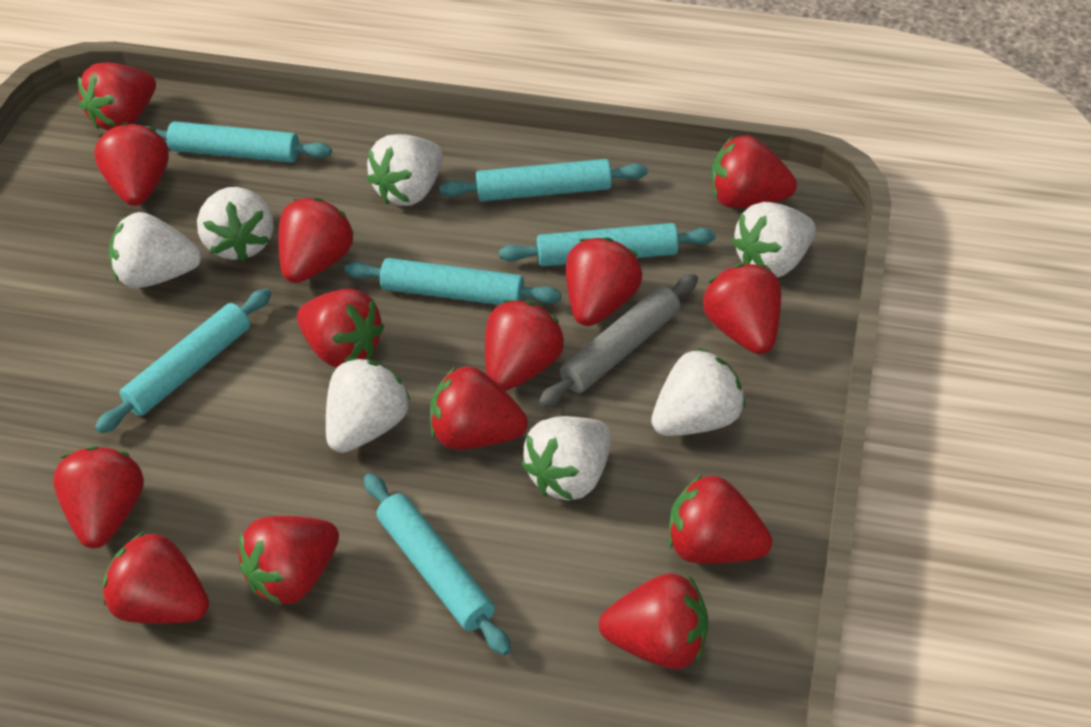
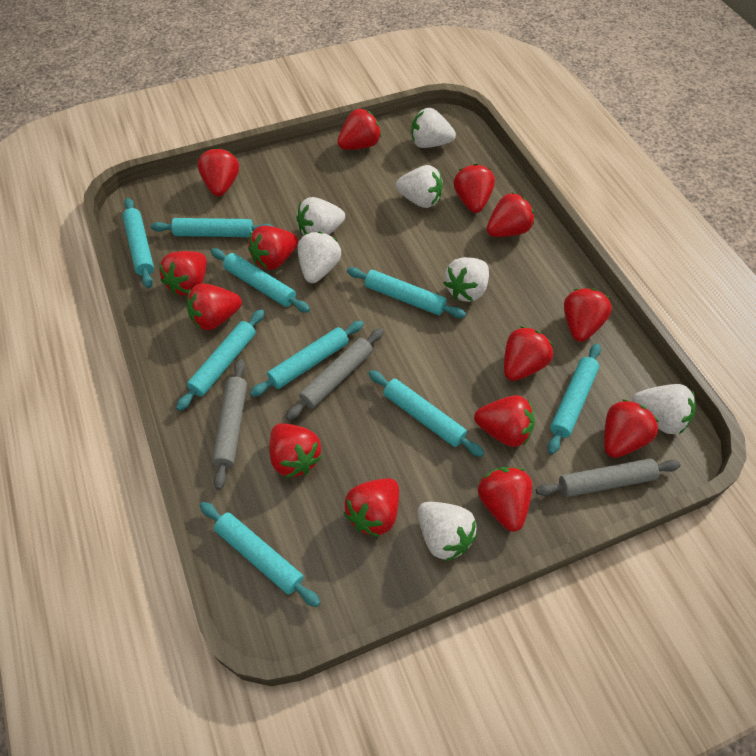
grey rolling pin: 1 -> 3
turquoise rolling pin: 6 -> 9

